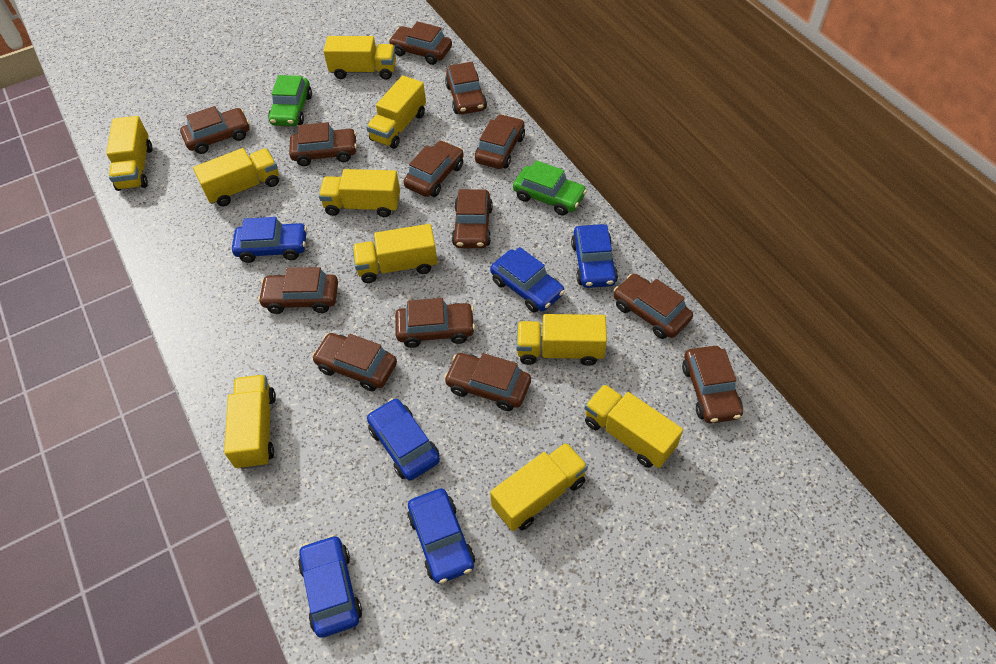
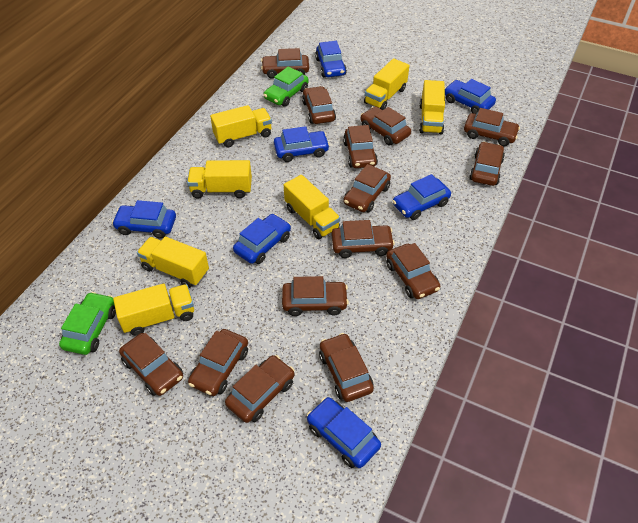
blue car: 6 -> 7
brown car: 13 -> 14
yellow truck: 10 -> 7

